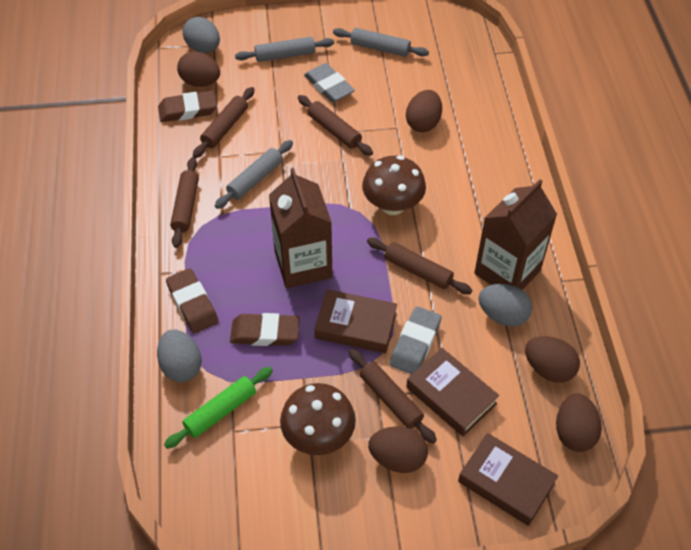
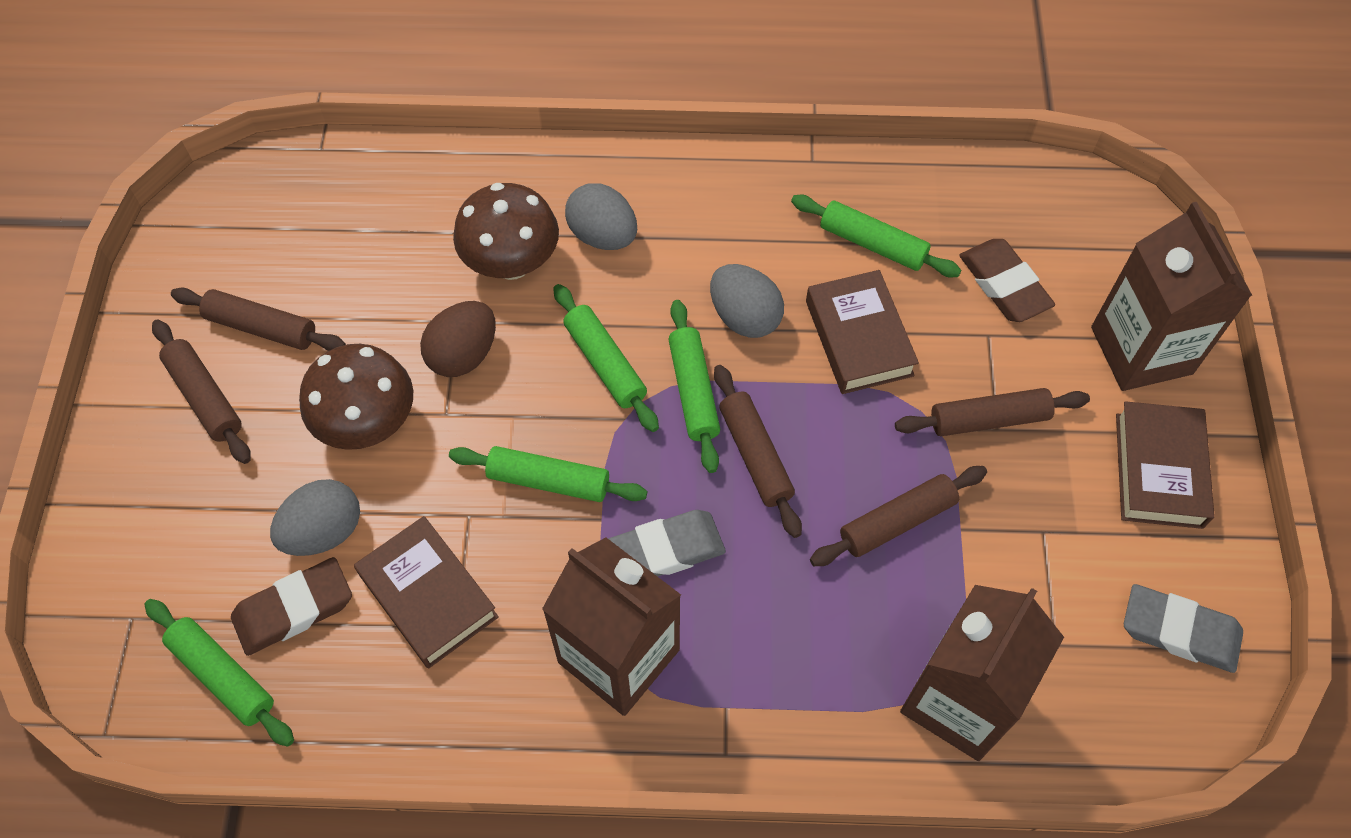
brown carton: 2 -> 3
brown egg: 5 -> 1
brown eraser: 3 -> 2
green rolling pin: 1 -> 5
grey rolling pin: 3 -> 0

